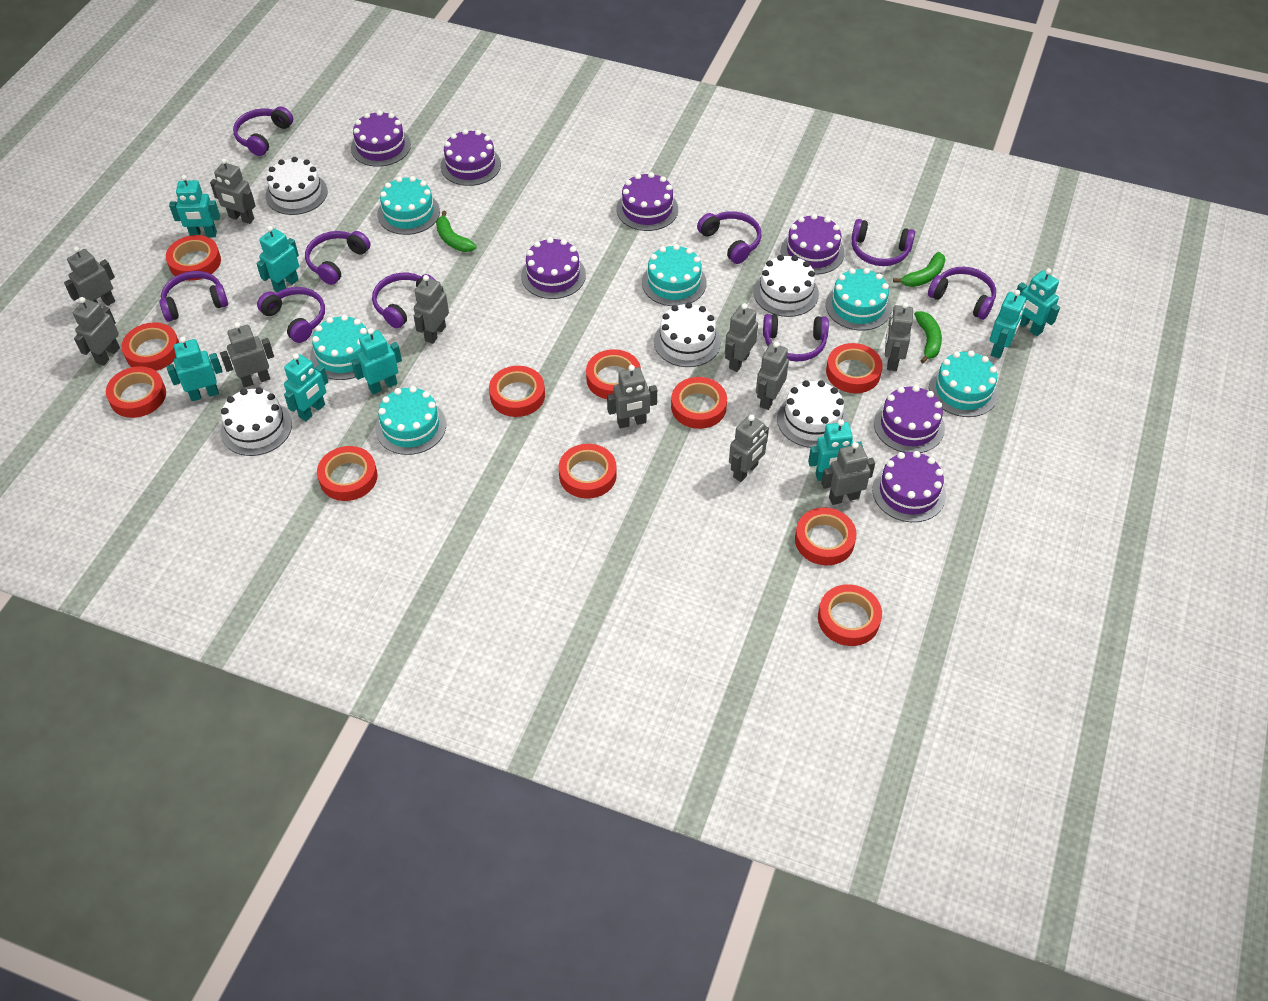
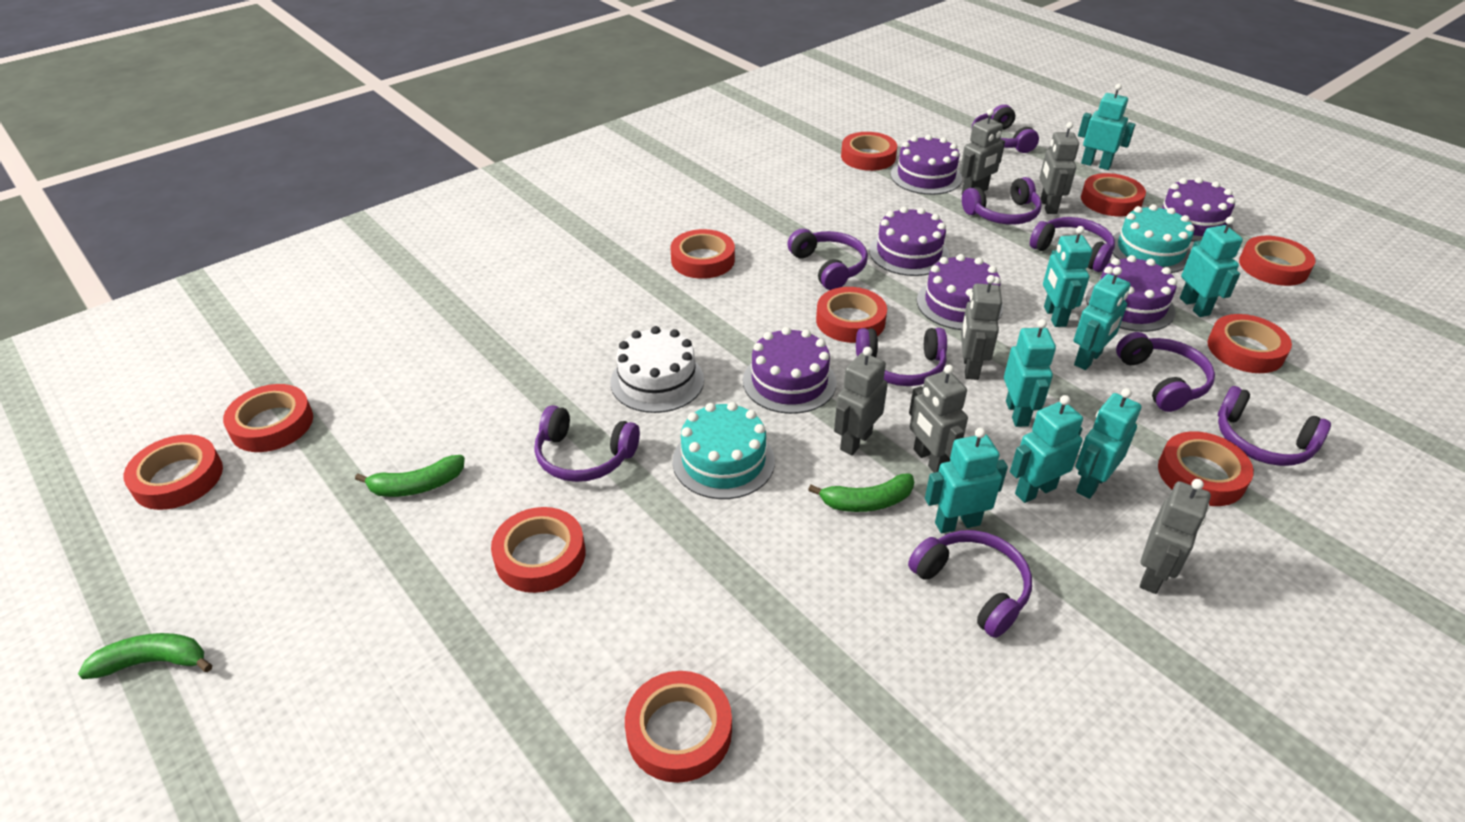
grey robot: 11 -> 6
purple cake: 7 -> 6
turquoise cake: 6 -> 2
white cake: 5 -> 1

